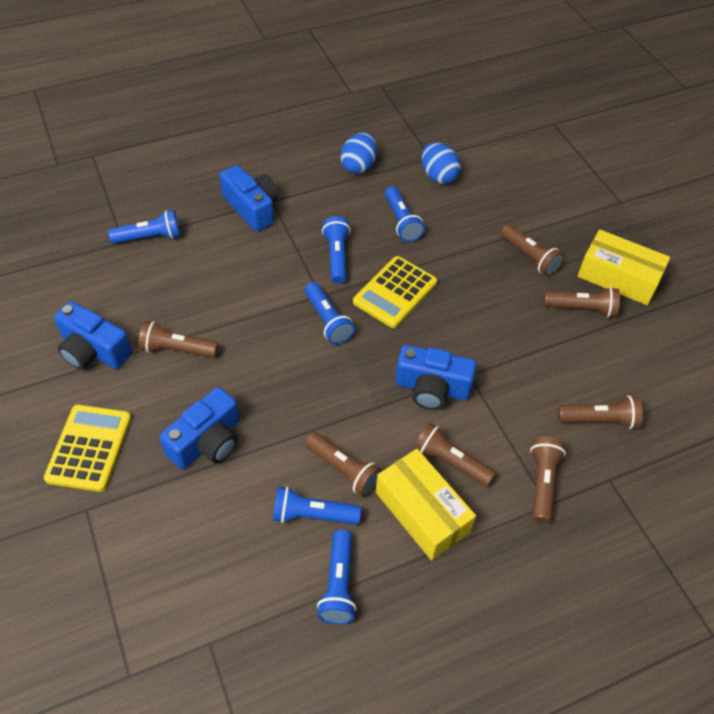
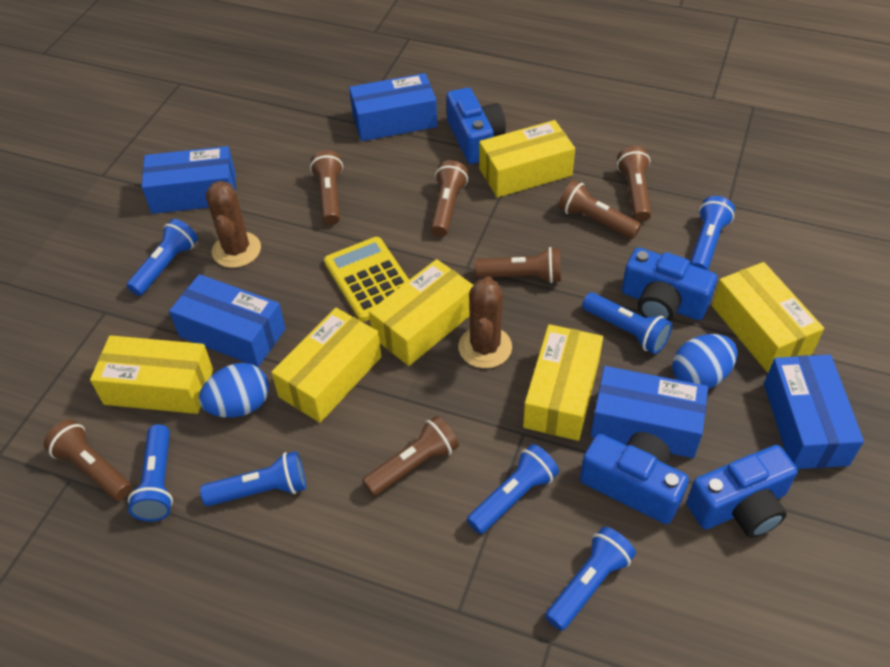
blue box: 0 -> 5
blue flashlight: 6 -> 7
brown cactus: 0 -> 2
yellow box: 2 -> 6
yellow calculator: 2 -> 1

